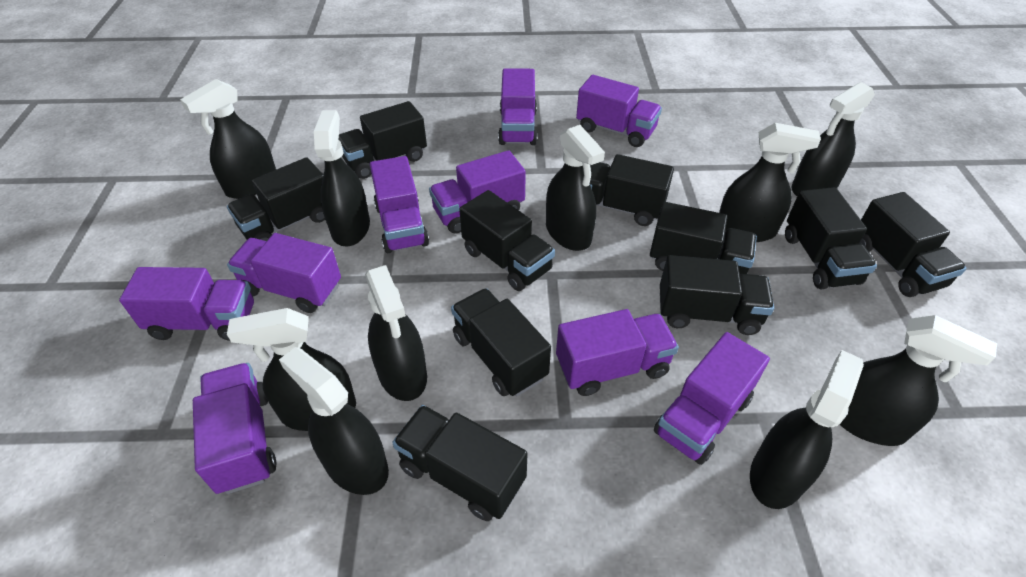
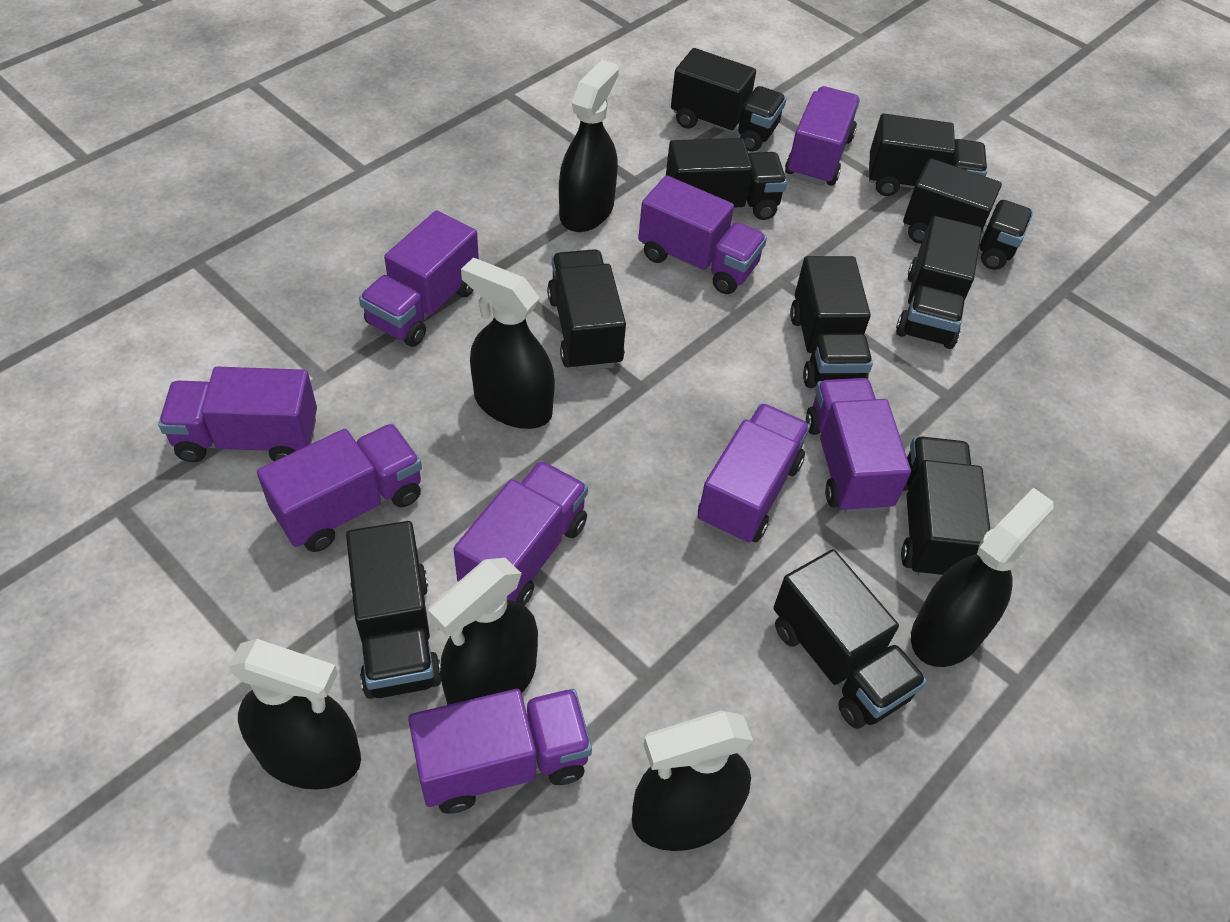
black spray bottle: 10 -> 6

